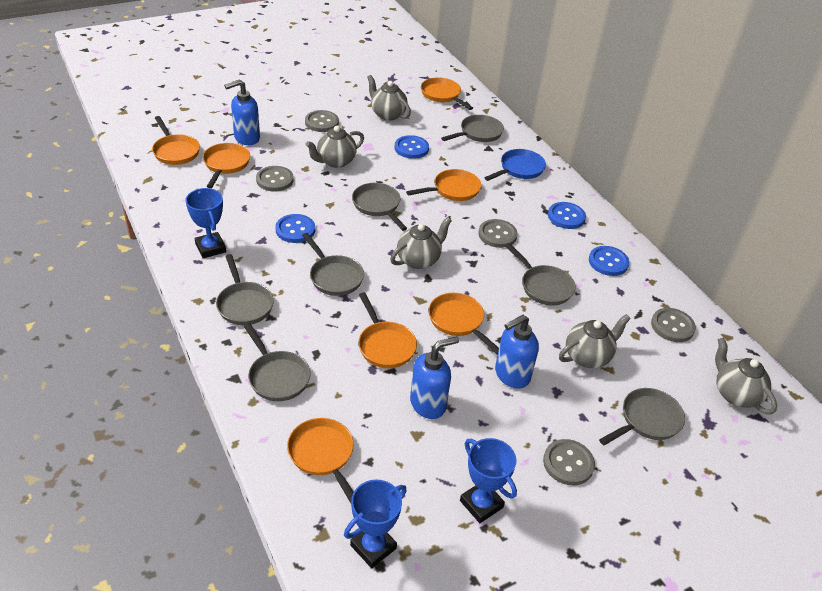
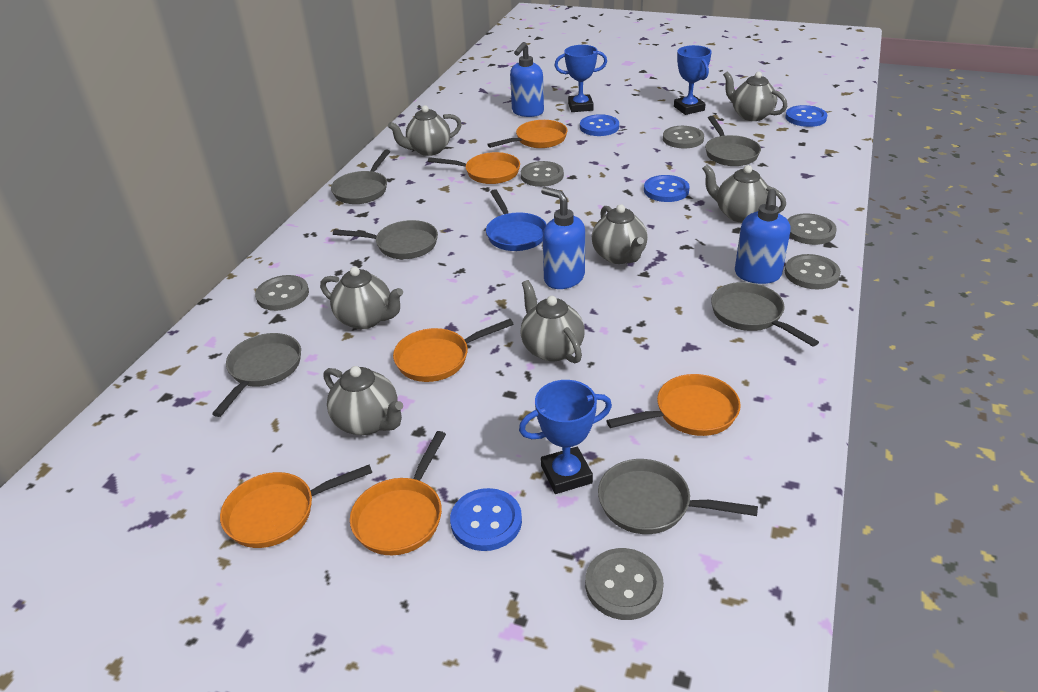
grey button: 5 -> 6
grey pan: 7 -> 6
grey teapot: 5 -> 7
orange pan: 7 -> 6

